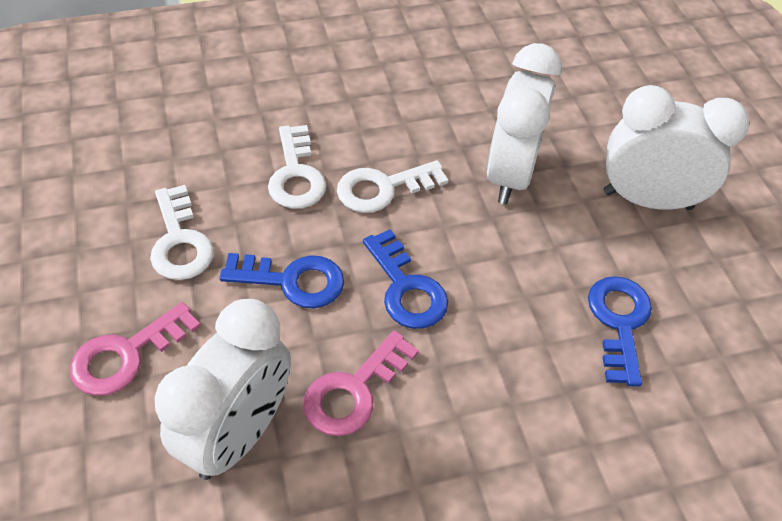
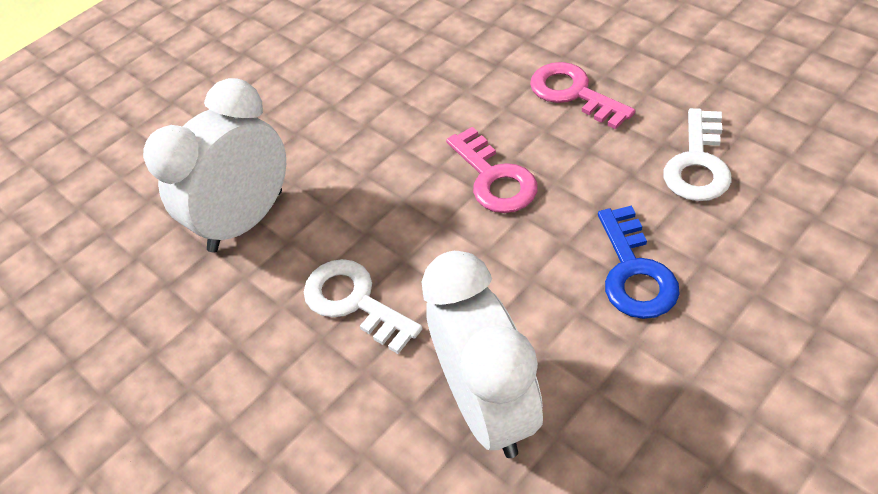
blue key: 3 -> 1
white clock: 3 -> 2
white key: 3 -> 2

